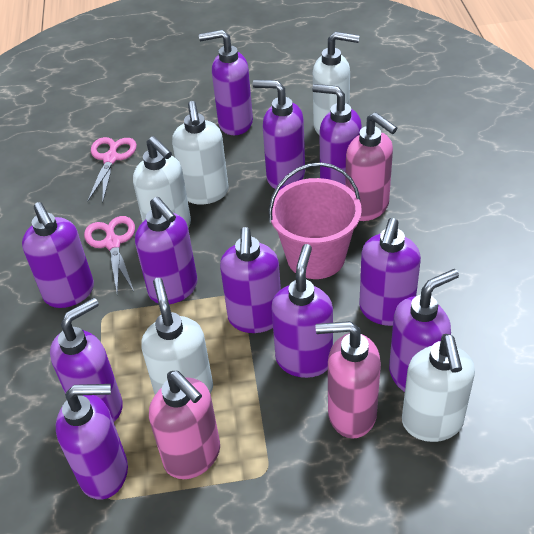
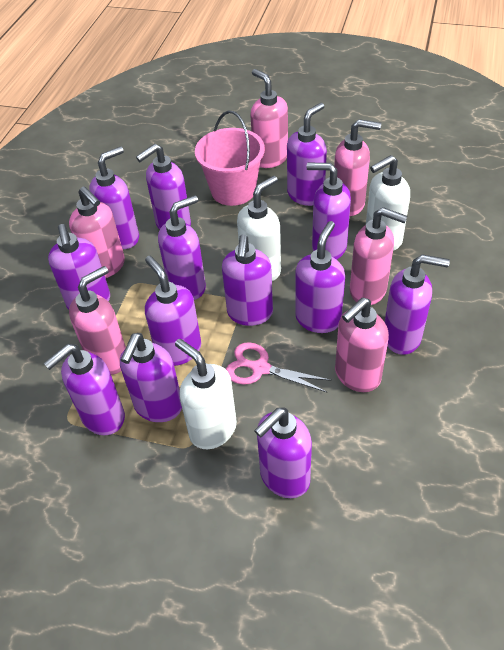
pink scissors: 2 -> 1
pink soap dispenser: 3 -> 6
purple soap dispenser: 11 -> 13
white soap dispenser: 5 -> 3

